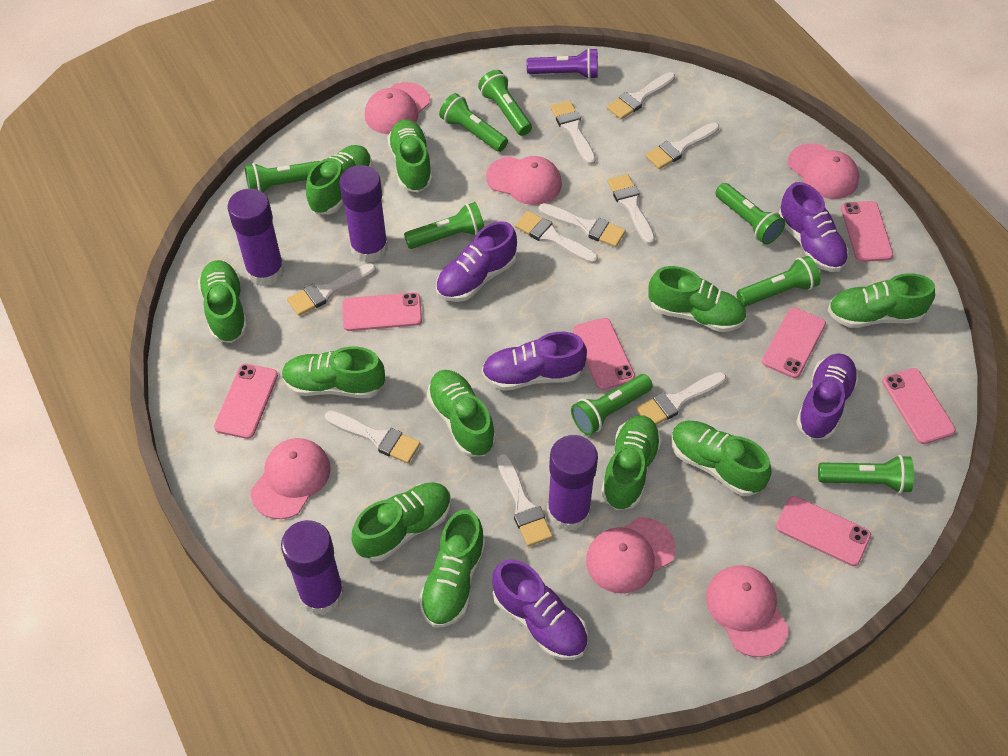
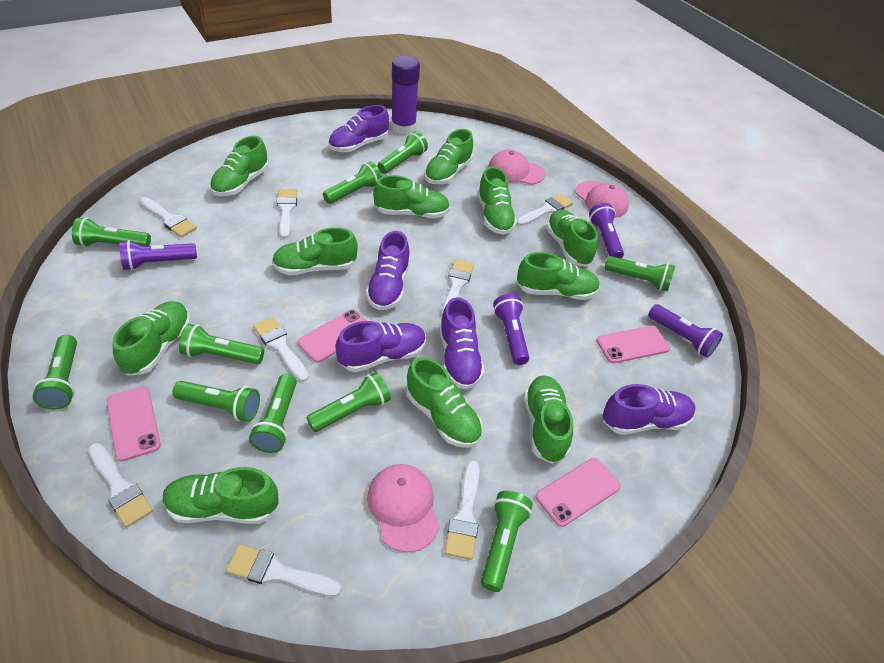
green flashlight: 8 -> 10
pink cap: 6 -> 3
pink phone: 7 -> 4
purple flashlight: 1 -> 4
purple glue stick: 4 -> 1
white brush: 10 -> 8

